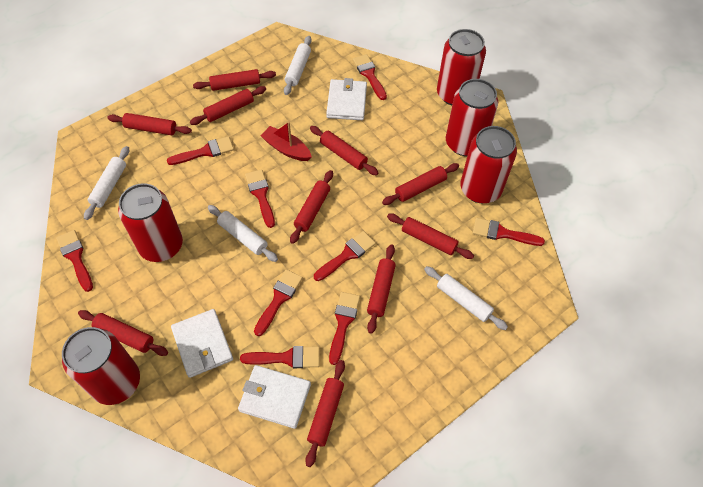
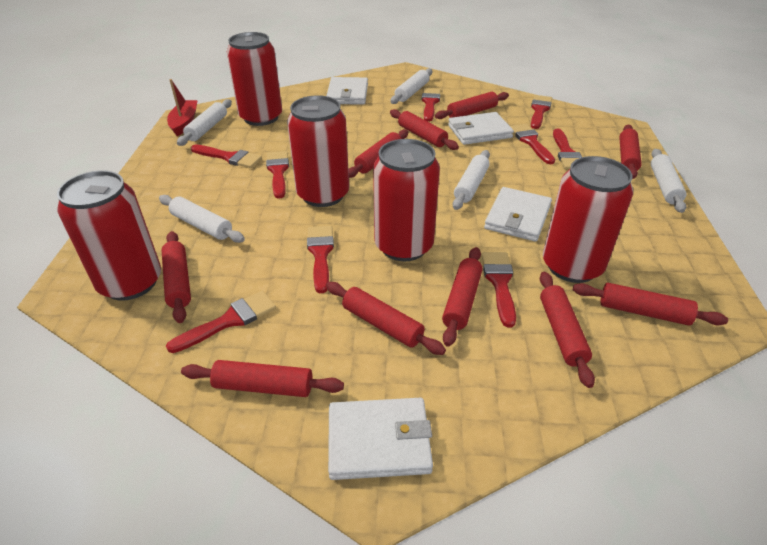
white rolling pin: 4 -> 5
white wallet: 3 -> 4

